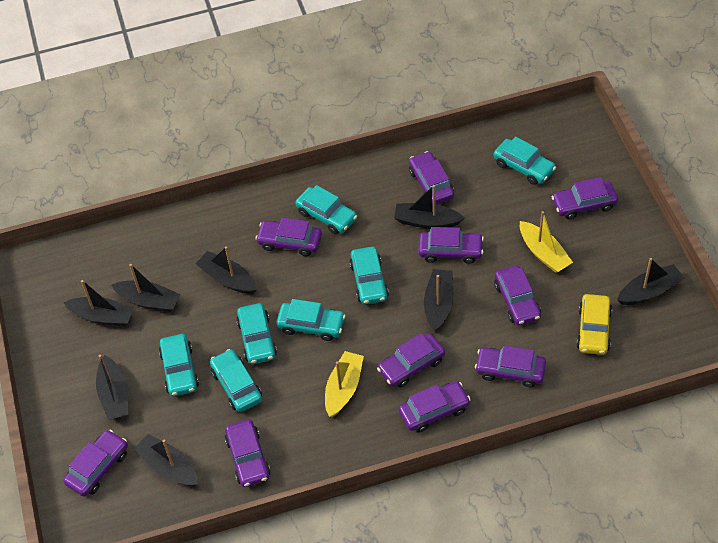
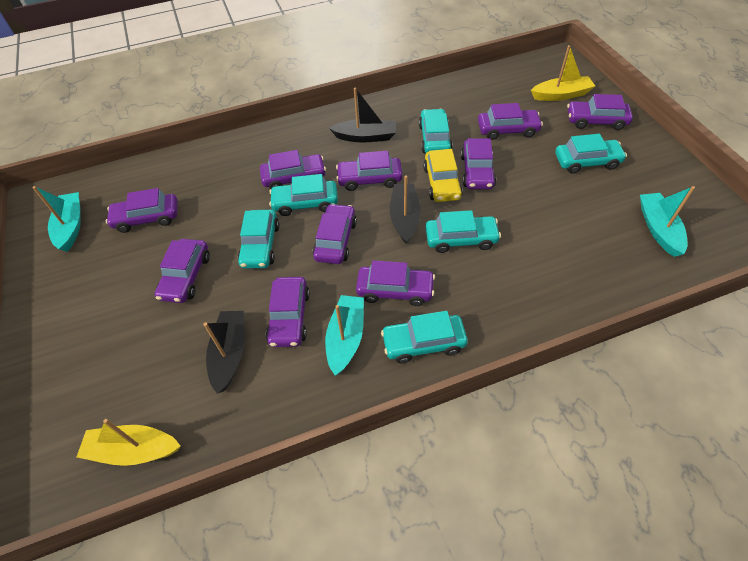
black boat: 8 -> 3
turquoise boat: 0 -> 3
turquoise car: 7 -> 6

